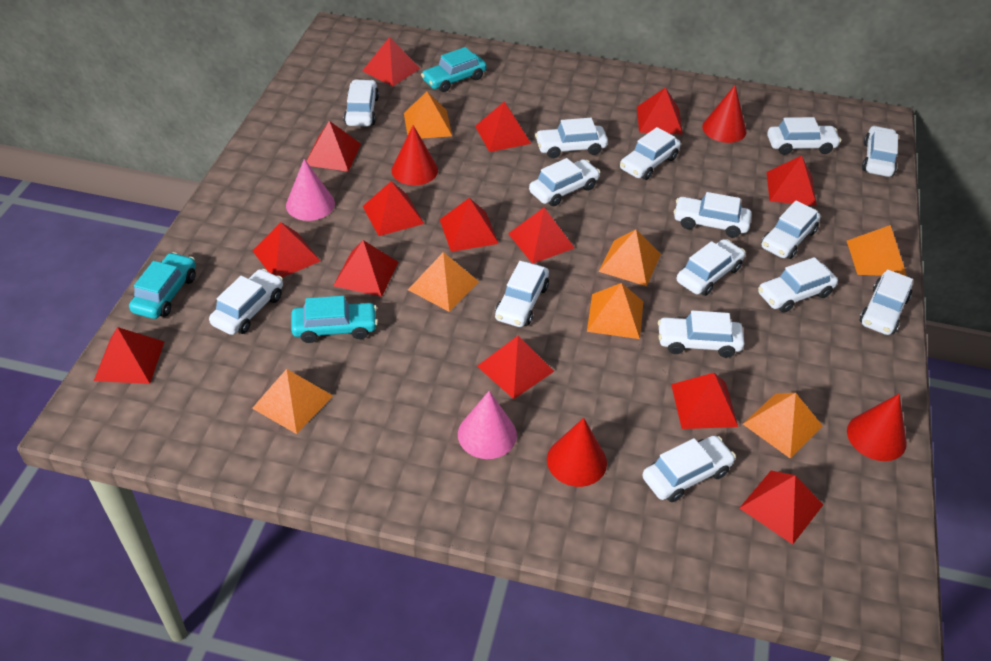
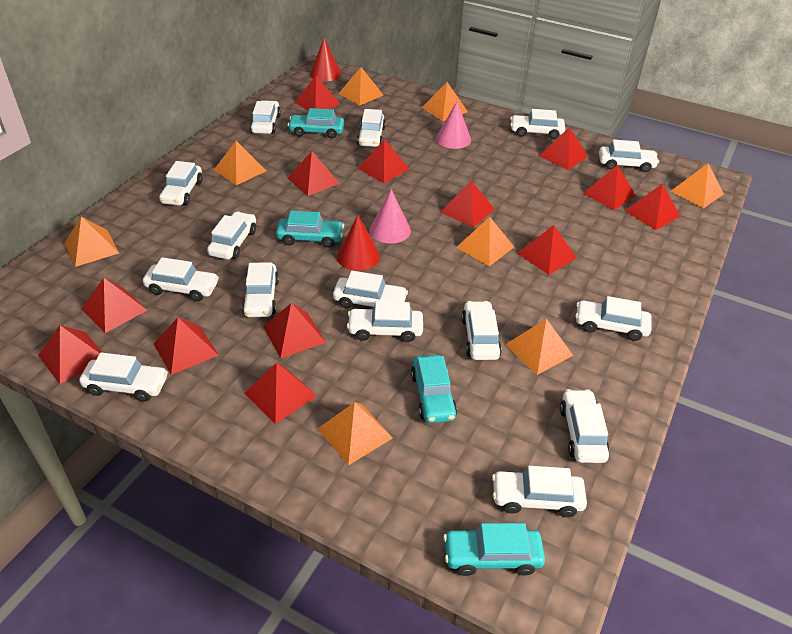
orange pyramid: 7 -> 8
red cone: 4 -> 2
red pyramid: 14 -> 13
turquoise car: 3 -> 4

